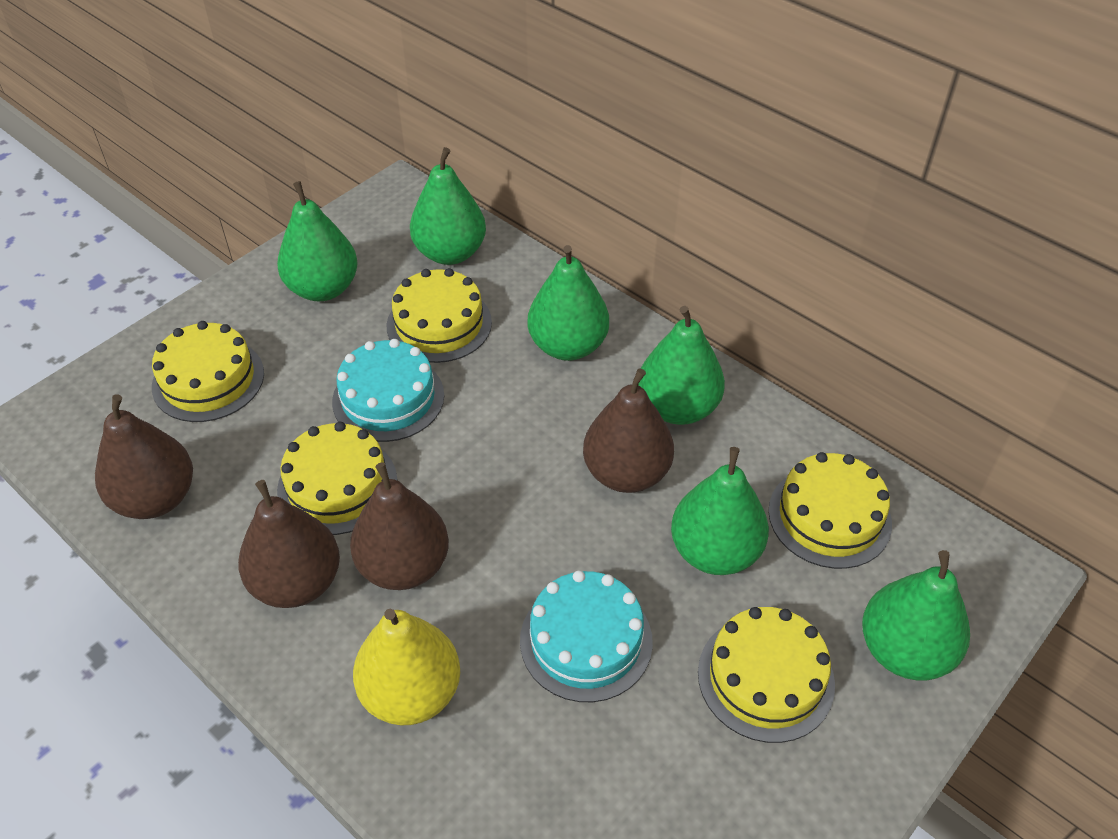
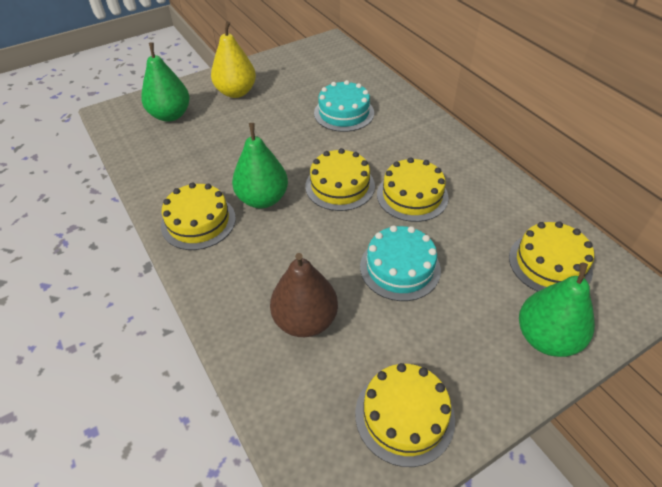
brown pear: 4 -> 1
green pear: 6 -> 3

